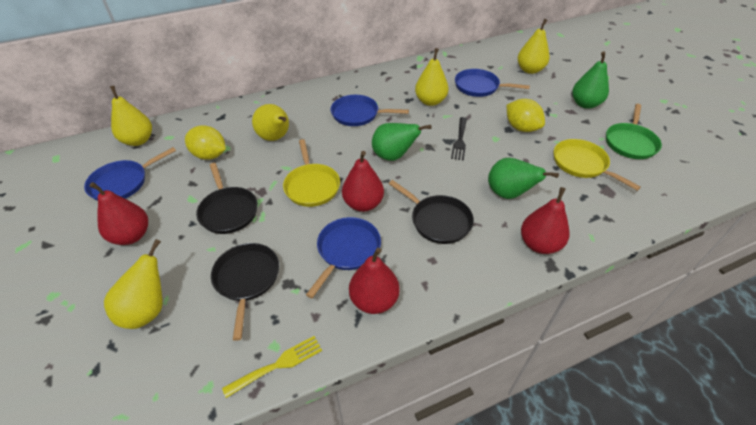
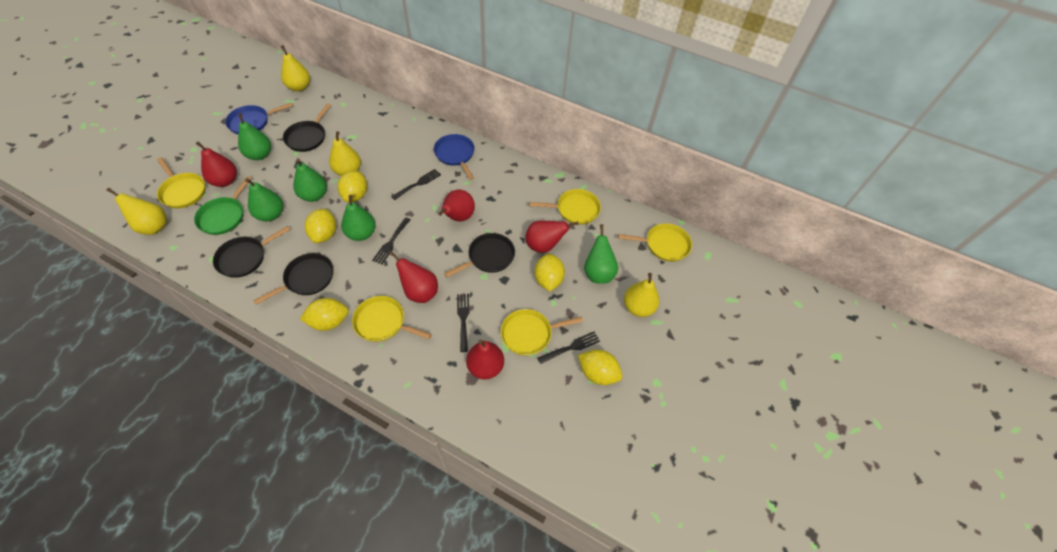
black fork: 1 -> 4
black pan: 3 -> 4
blue pan: 4 -> 2
green pear: 3 -> 5
red pear: 4 -> 5
yellow fork: 1 -> 0
yellow lemon: 2 -> 5
yellow pan: 2 -> 5
yellow pear: 5 -> 4

